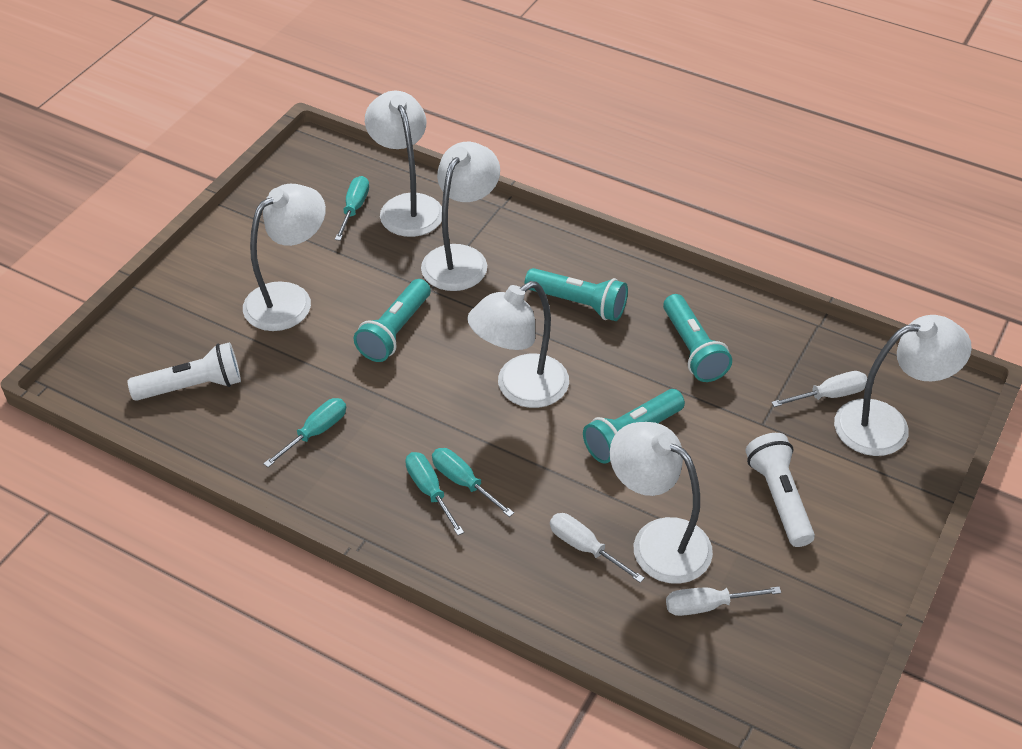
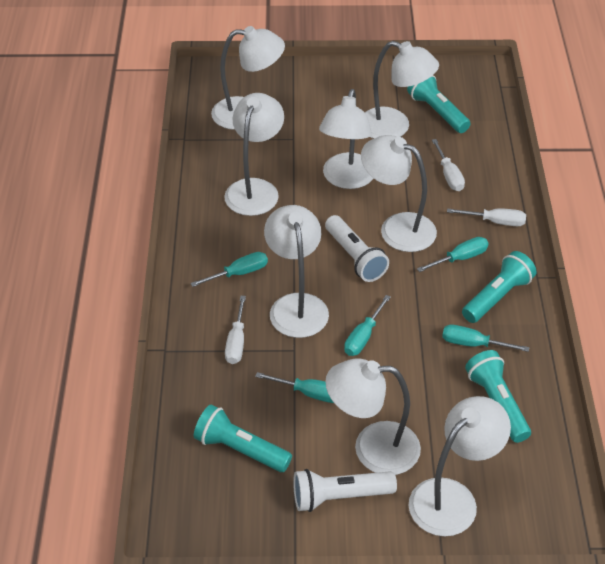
turquoise screwdriver: 4 -> 5
white lamp: 6 -> 8

